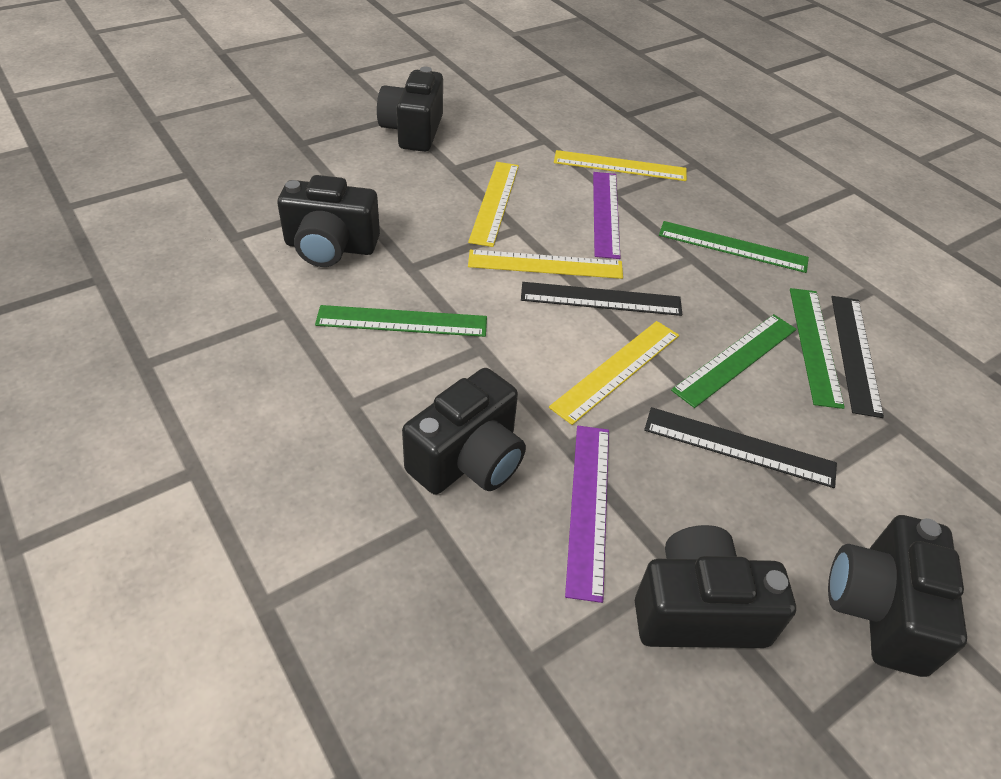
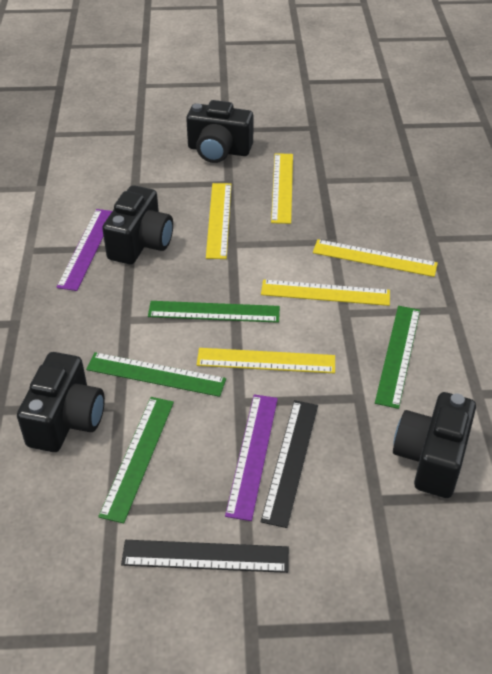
black camera: 5 -> 4
black ruler: 3 -> 2
yellow ruler: 4 -> 5

